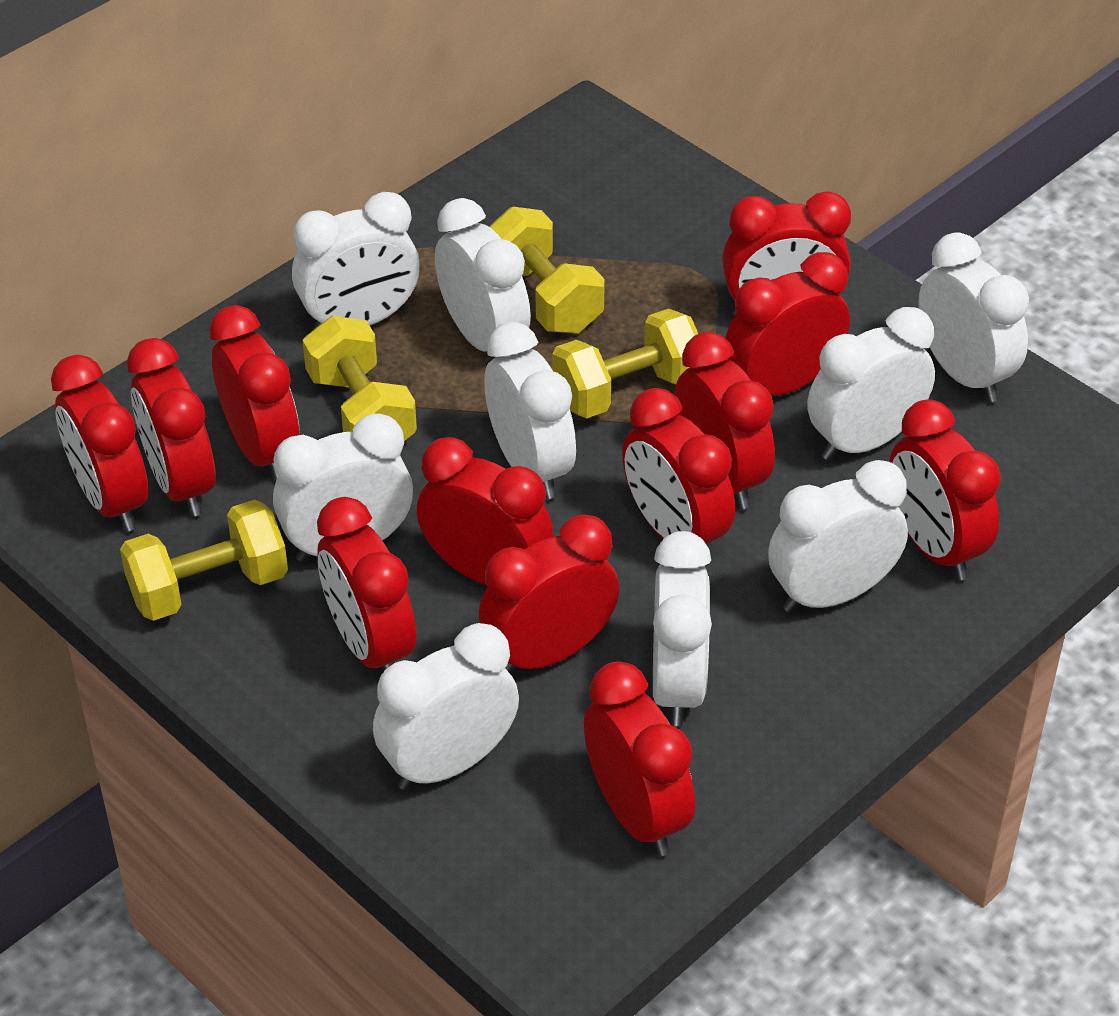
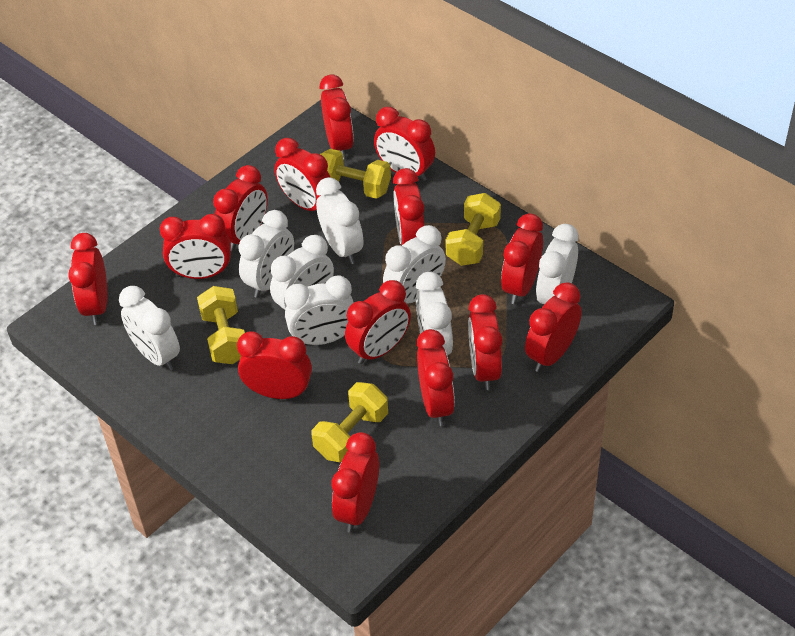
red clock: 12 -> 14
white clock: 9 -> 8

